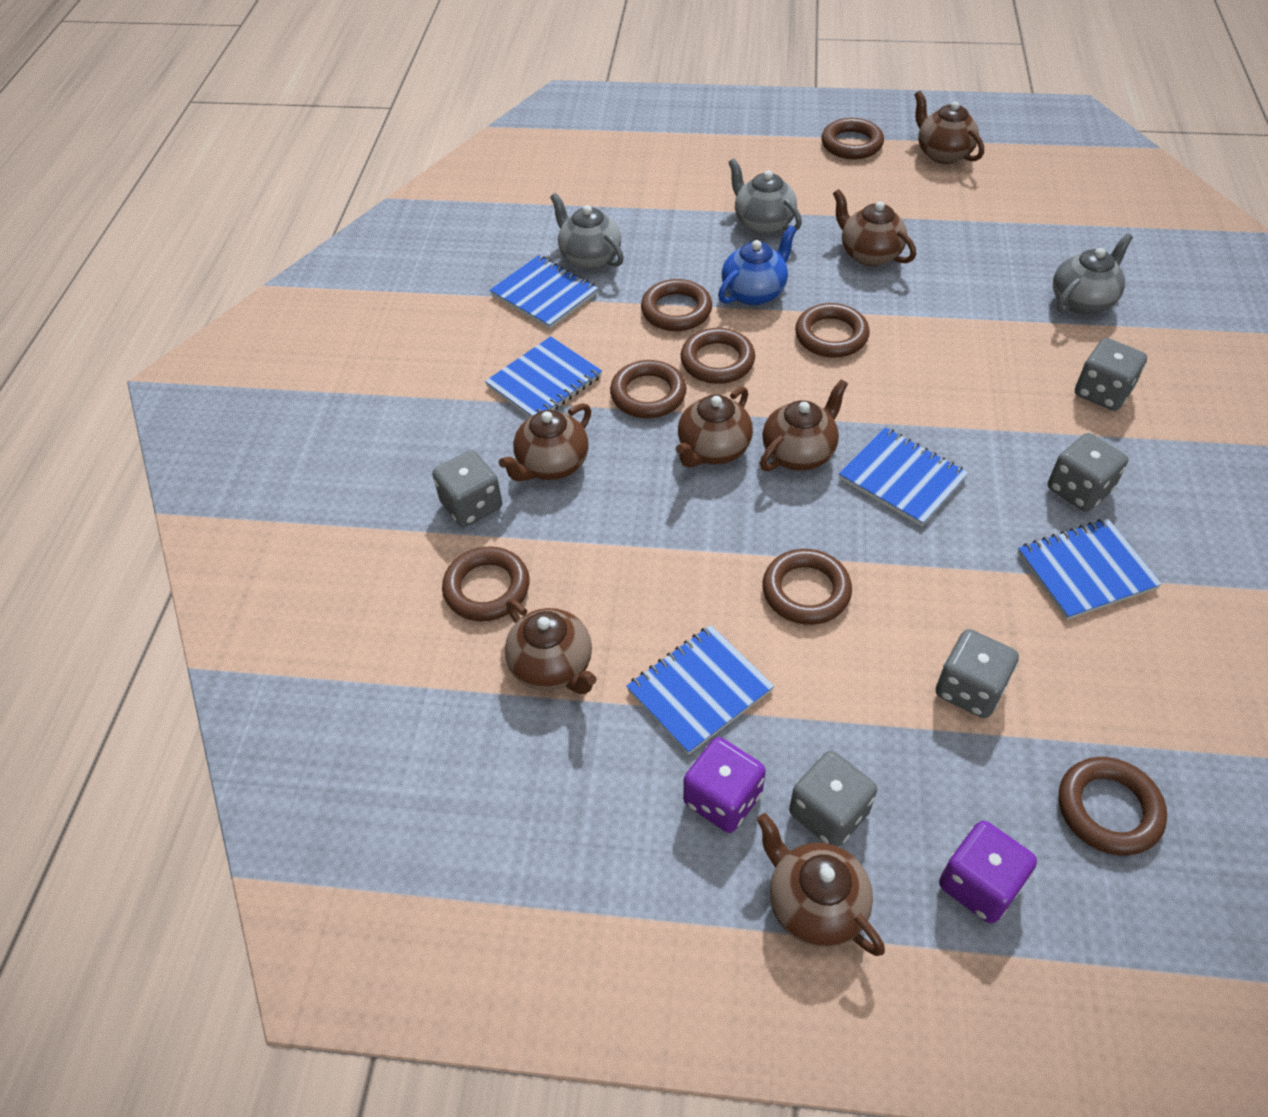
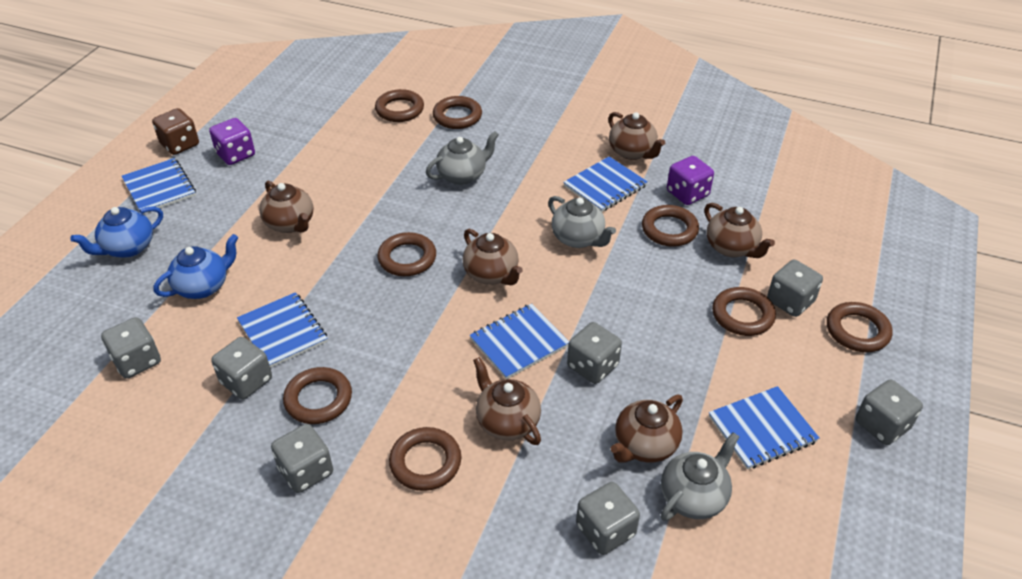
blue teapot: 1 -> 2
brown dice: 0 -> 1
brown teapot: 7 -> 6
grey dice: 5 -> 7

